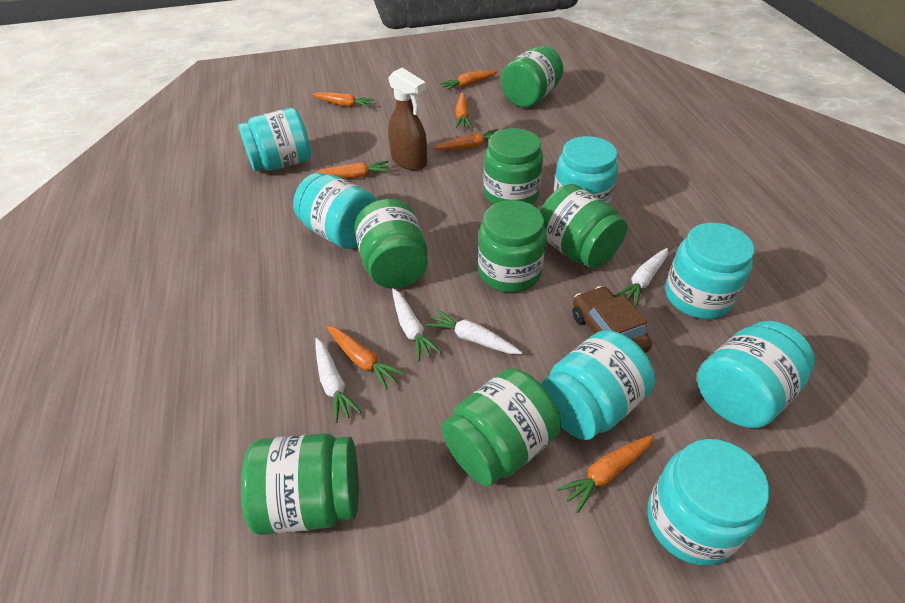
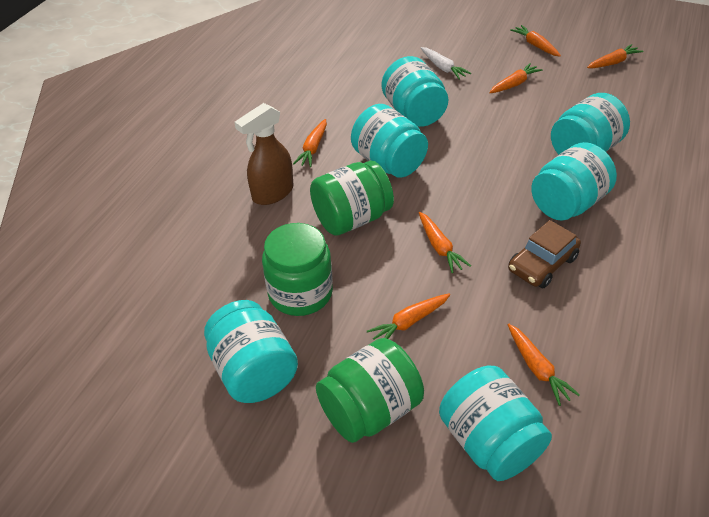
green jar: 7 -> 3
turquoise jar: 7 -> 6
white carrot: 4 -> 1

